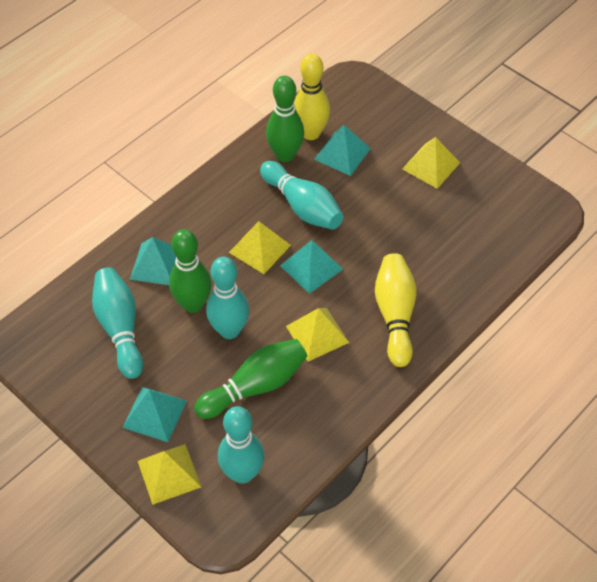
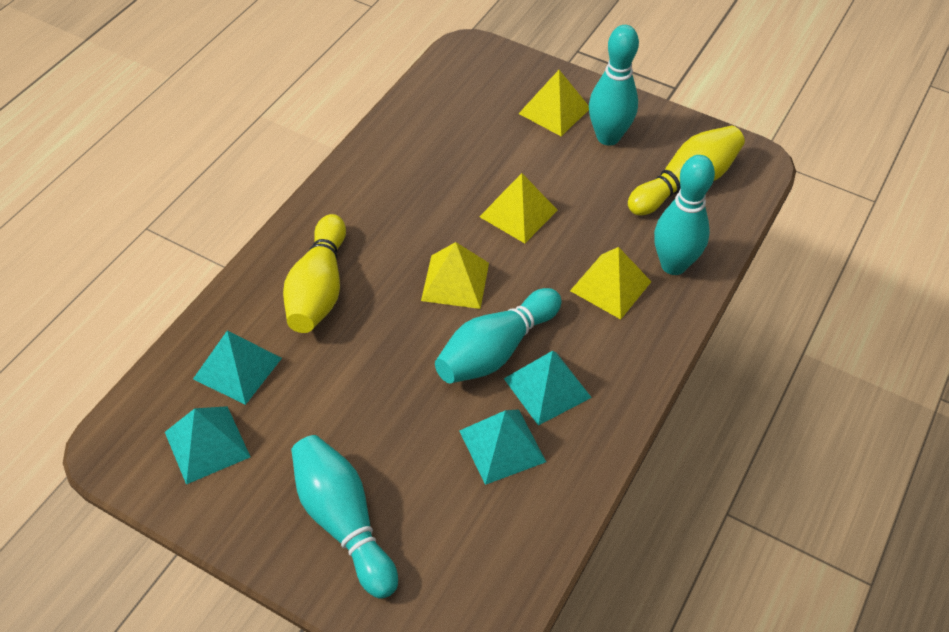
green bowling pin: 3 -> 0

